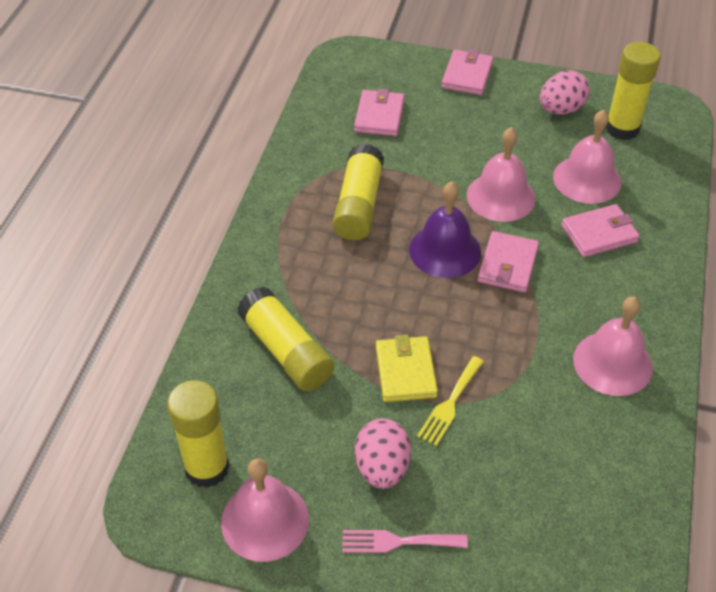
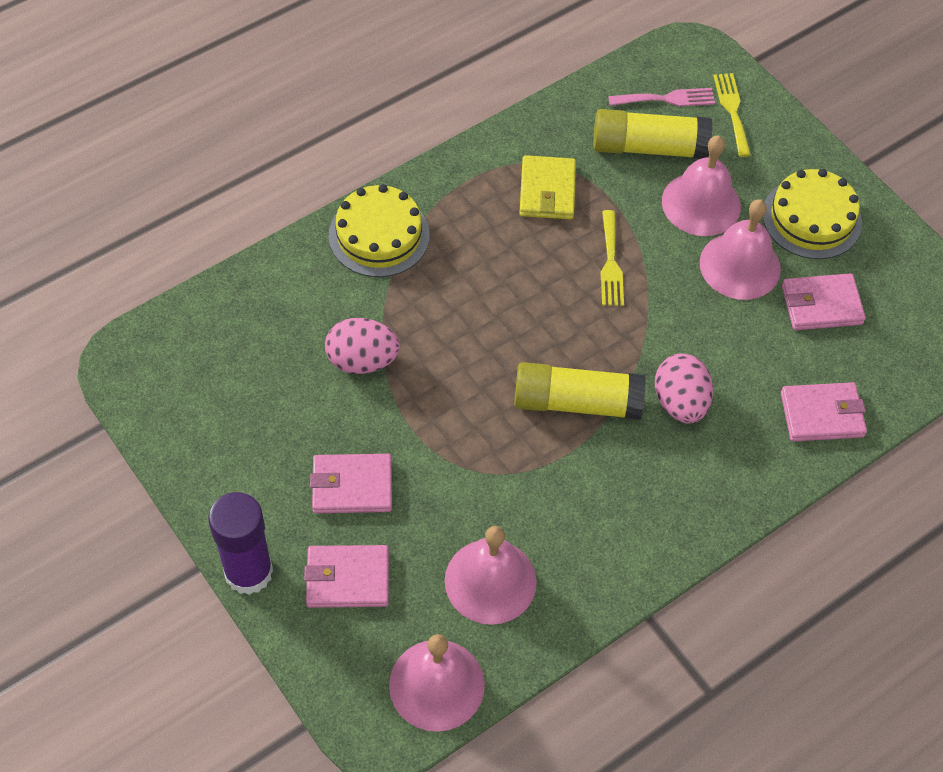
purple bell: 1 -> 0
purple glue stick: 0 -> 1
yellow cake: 0 -> 2
yellow fork: 1 -> 2
yellow glue stick: 4 -> 2

